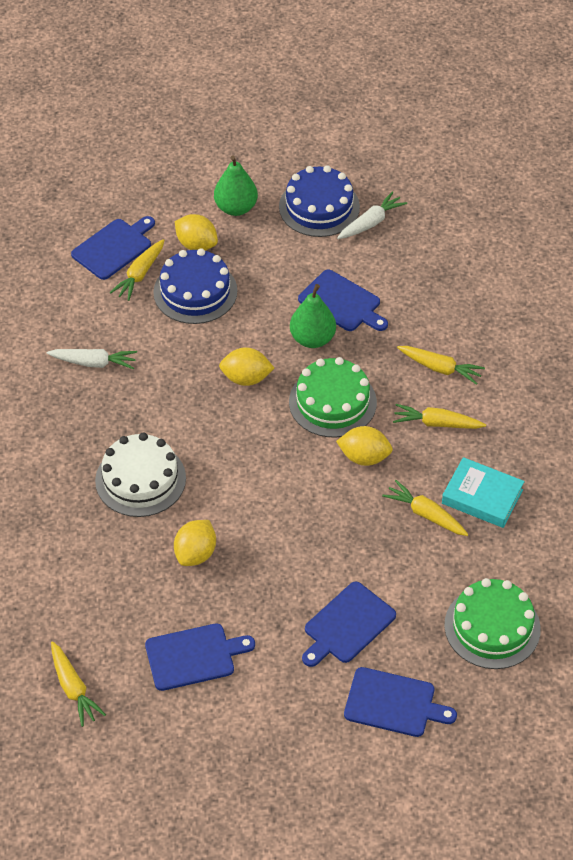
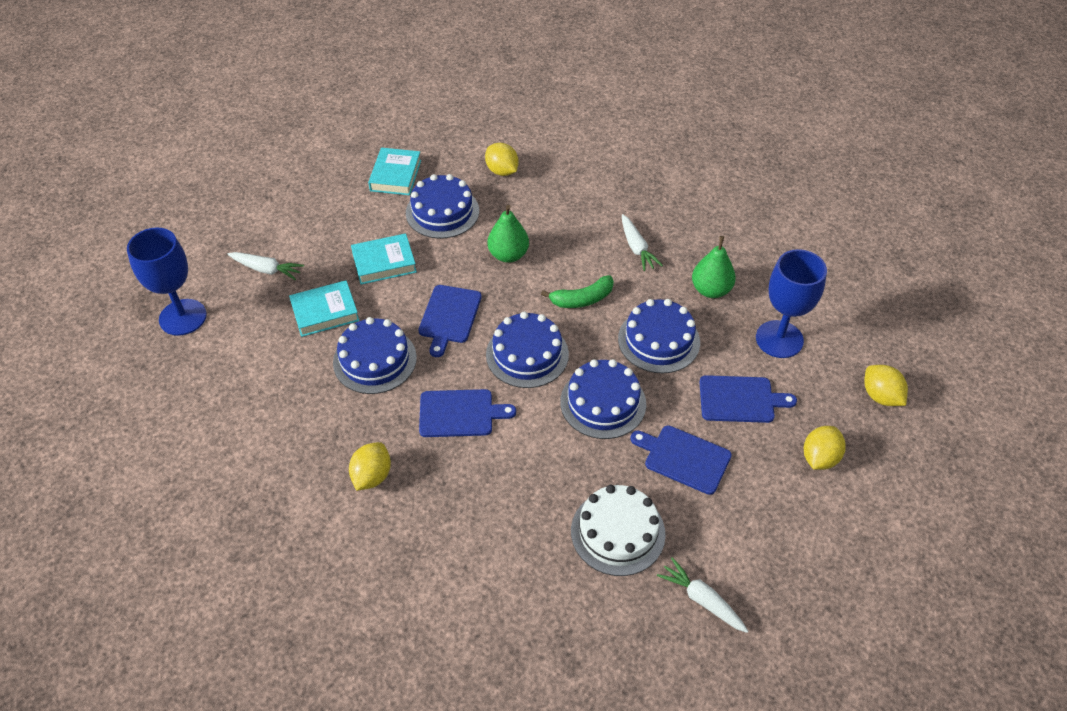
blue cake: 2 -> 5
blue cutting board: 5 -> 4
blue goblet: 0 -> 2
green banana: 0 -> 1
green cake: 2 -> 0
turquoise book: 1 -> 3
white carrot: 2 -> 3
yellow carrot: 5 -> 0

